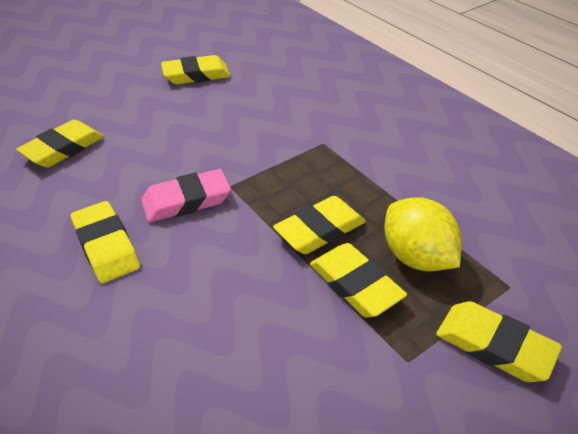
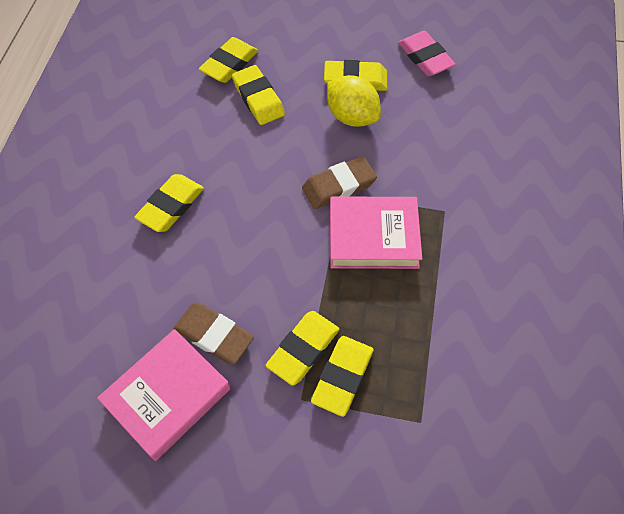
brown eraser: 0 -> 2
pink book: 0 -> 2

